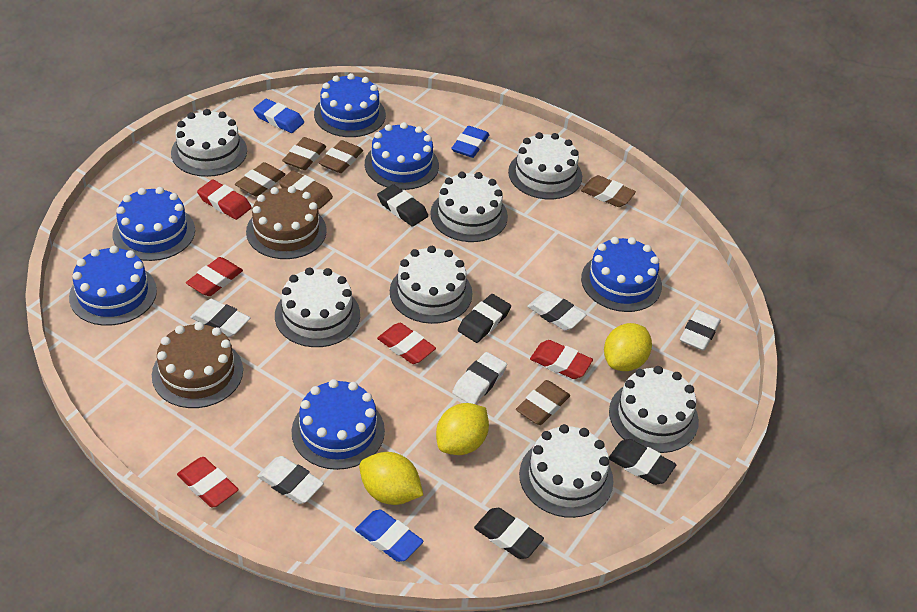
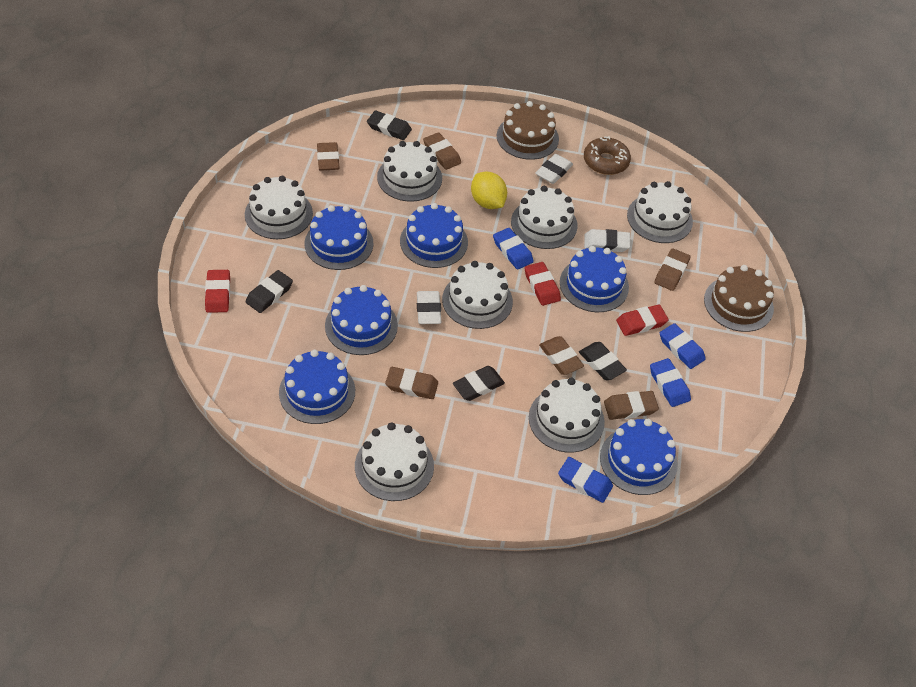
blue eraser: 3 -> 4
brown donut: 0 -> 1
red eraser: 5 -> 3
white eraser: 5 -> 3
yellow lemon: 3 -> 1

